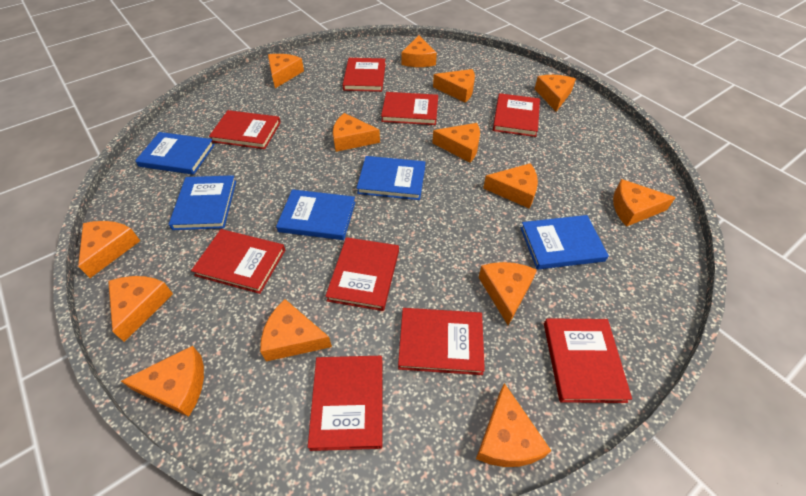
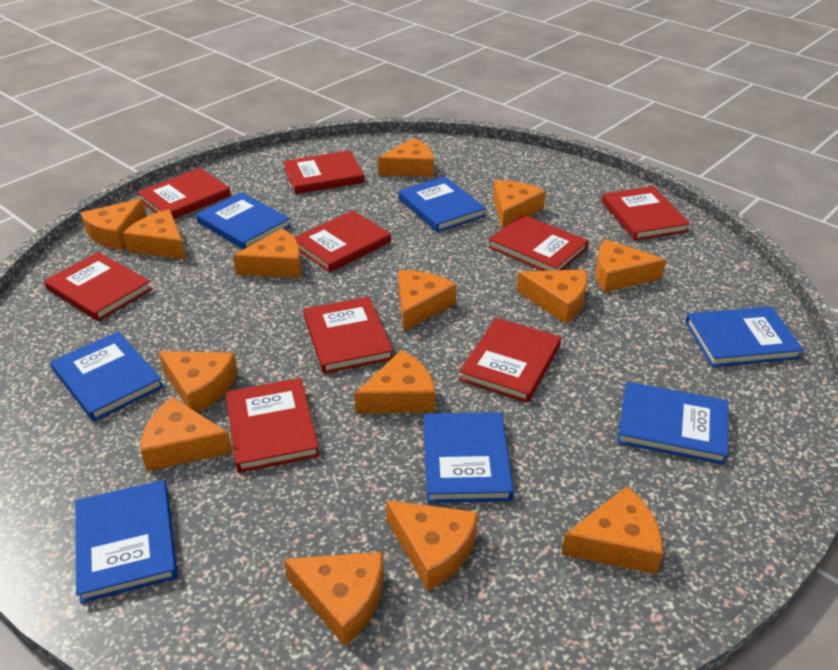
blue book: 5 -> 7

